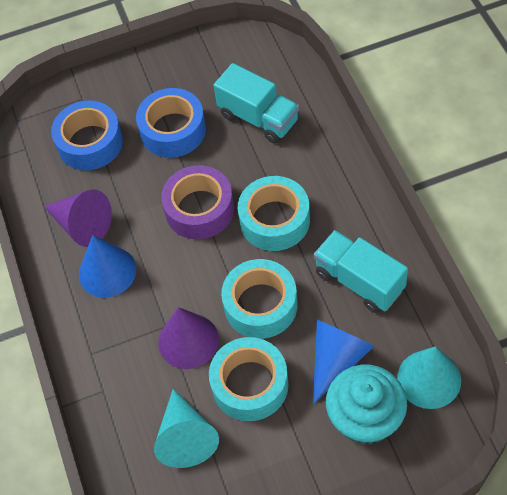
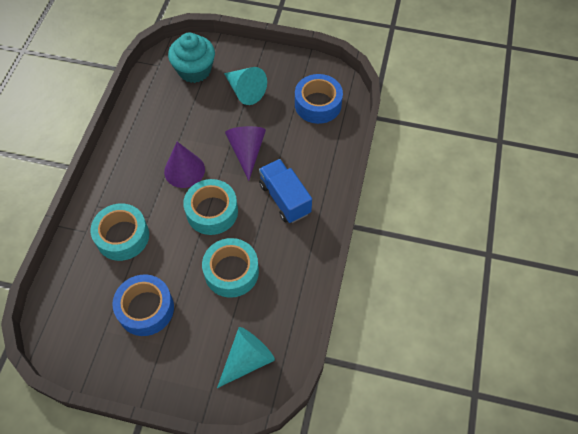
blue cone: 2 -> 0
blue truck: 0 -> 1
purple tape: 1 -> 0
turquoise truck: 2 -> 0

